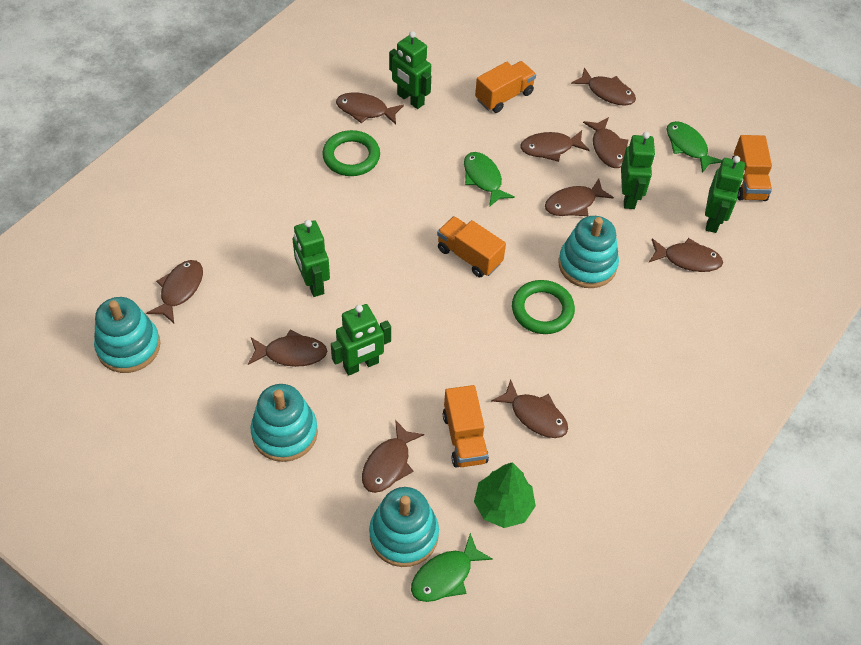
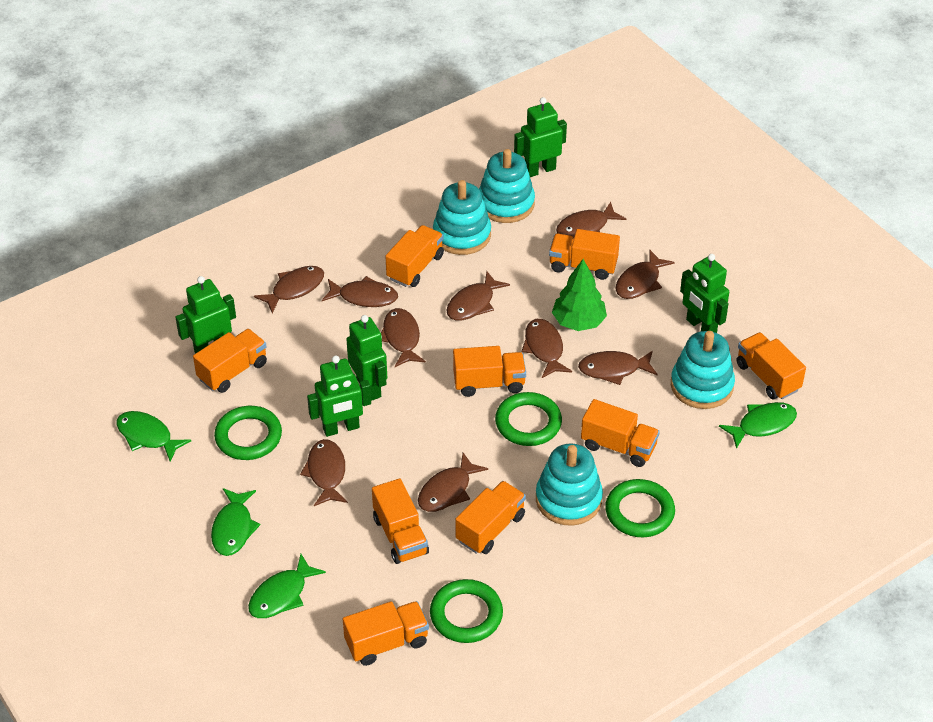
green fish: 3 -> 4
green ring: 2 -> 4
orange truck: 4 -> 9

